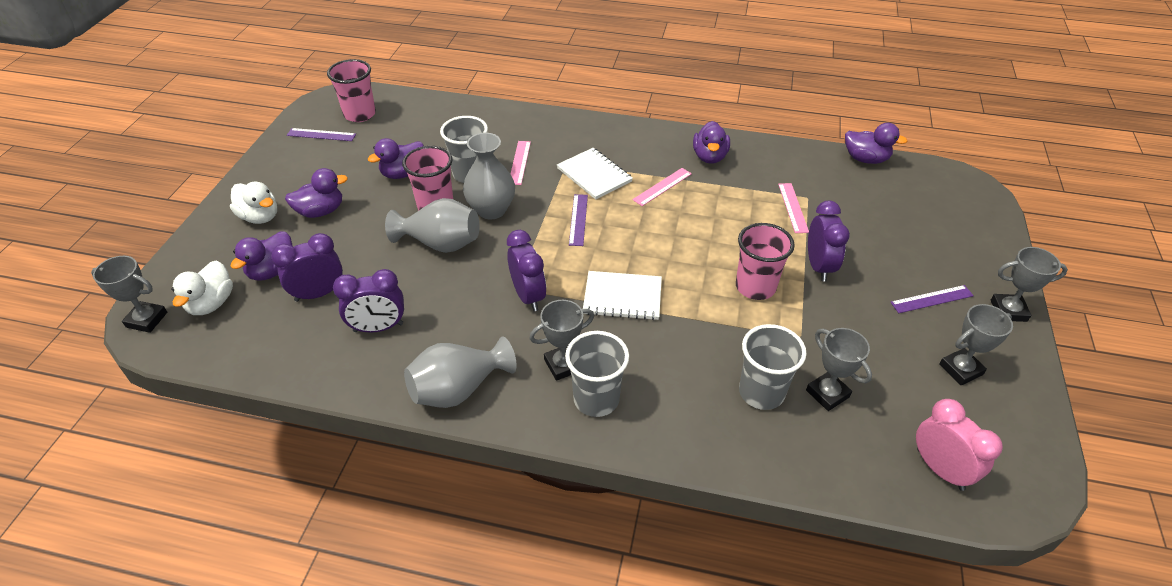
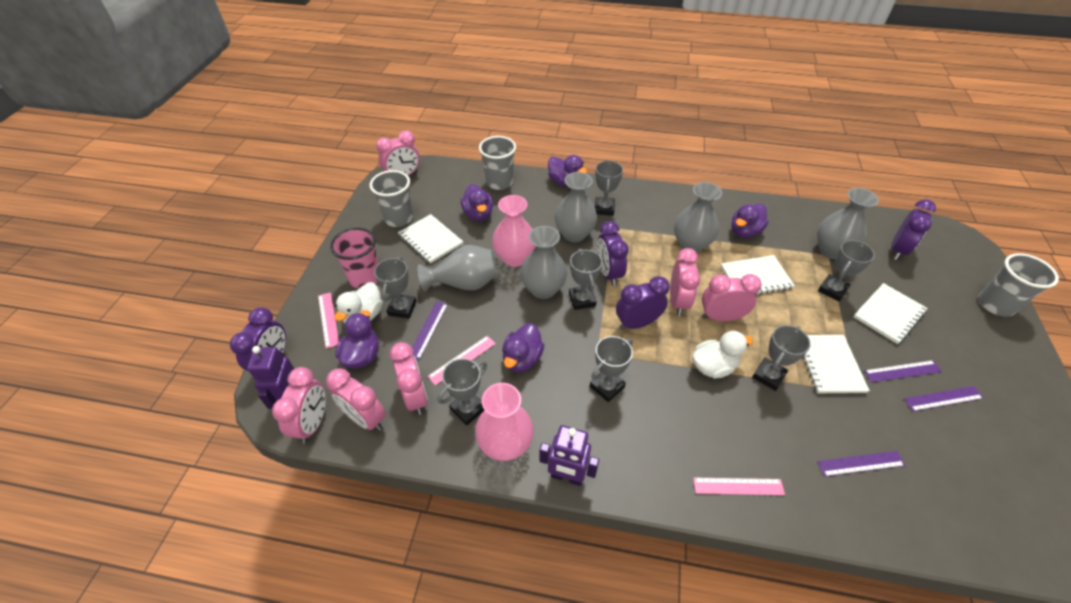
grey trophy: 5 -> 7
grey vase: 3 -> 5
pink clock: 1 -> 6
pink cup: 3 -> 1
pink vase: 0 -> 2
purple robot: 0 -> 2
purple ruler: 3 -> 4
white notebook: 2 -> 4

